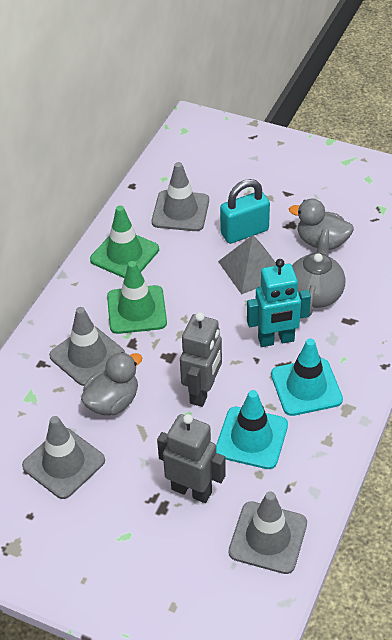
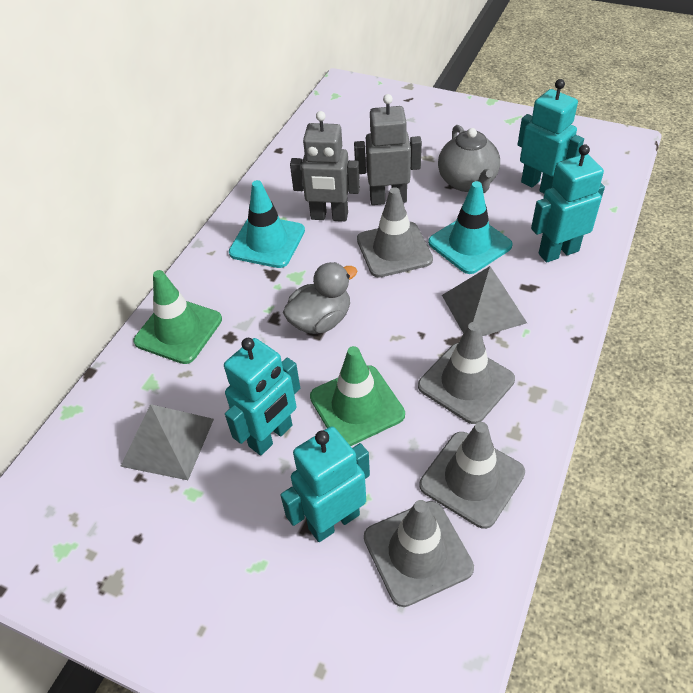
grey duck: 2 -> 1
grey pyramid: 1 -> 2
turquoise padlock: 1 -> 0
turquoise robot: 1 -> 4

